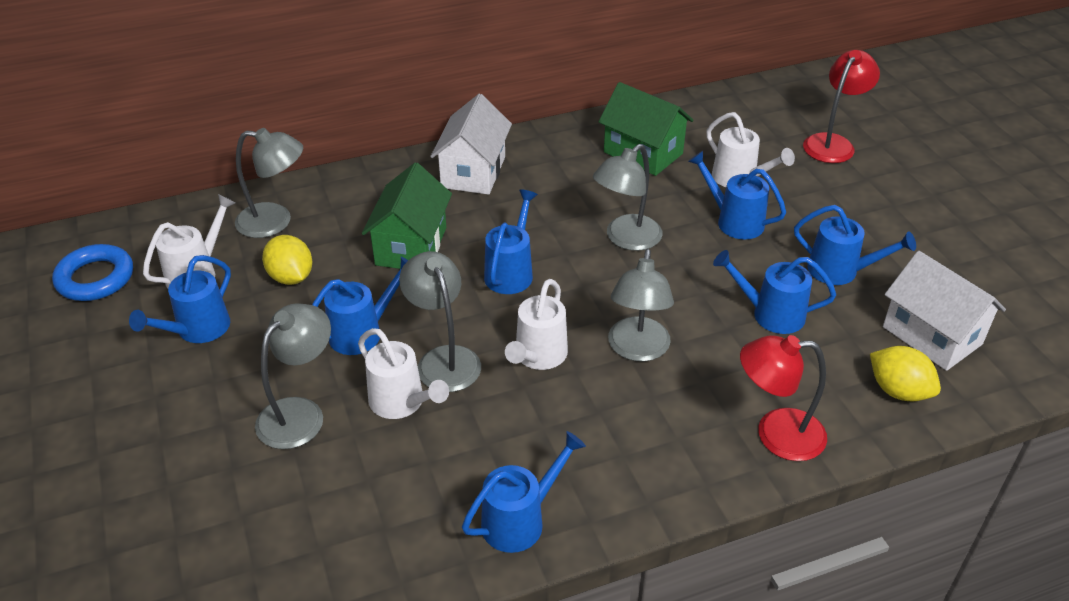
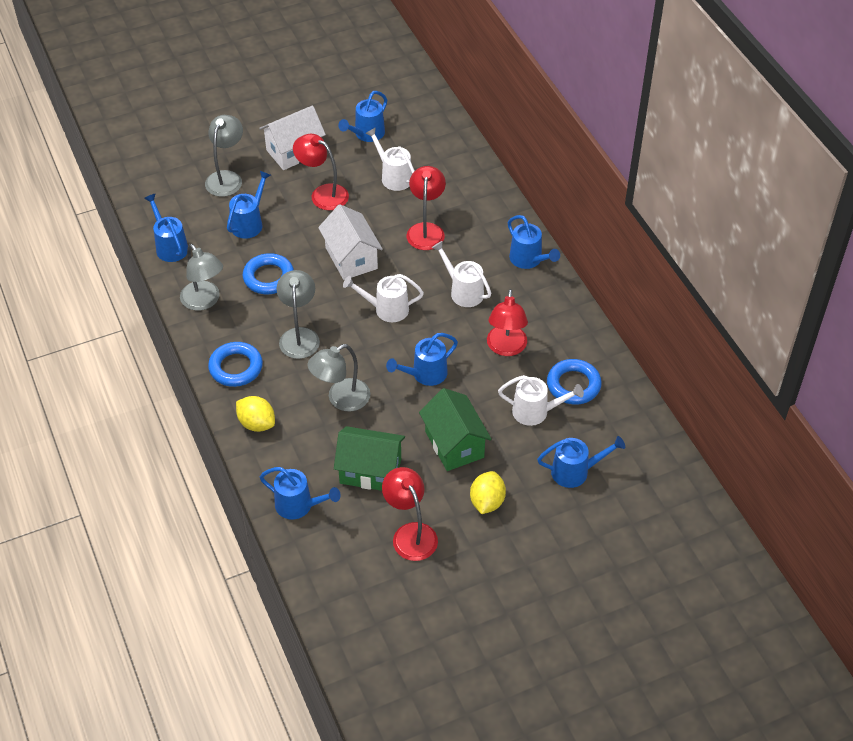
blue ring: 1 -> 3
grey lamp: 5 -> 4
red lamp: 2 -> 4

